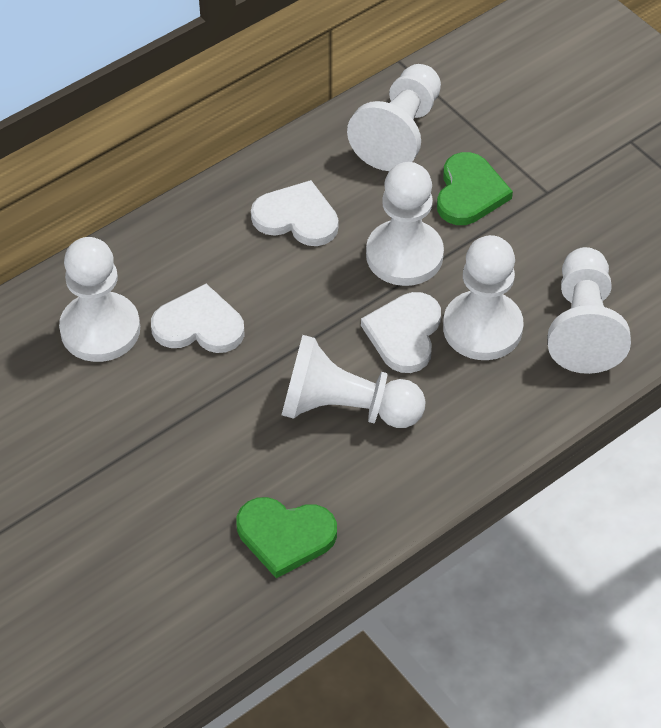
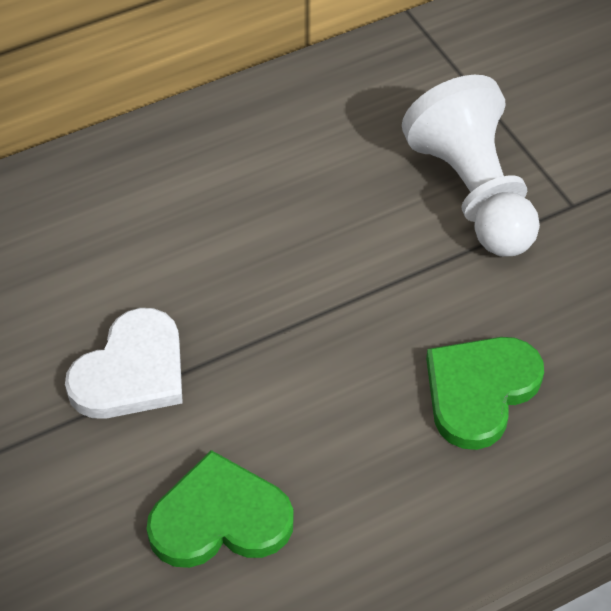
white heart: 3 -> 1
white pawn: 6 -> 1

